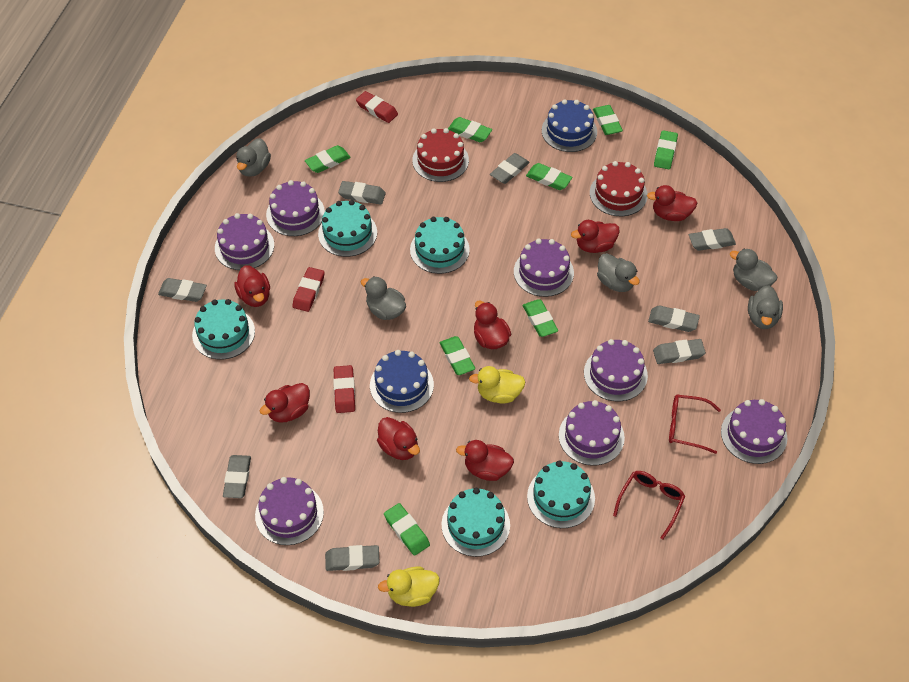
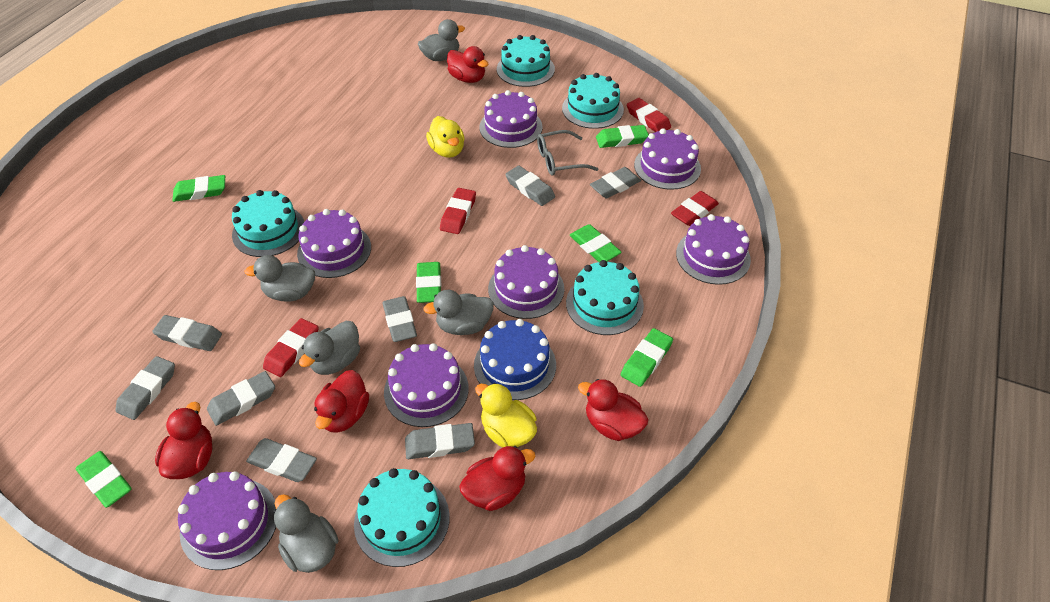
blue cake: 2 -> 1
green eraser: 8 -> 6
grey glasses: 0 -> 1
red cake: 2 -> 0
red duck: 7 -> 5
red eraser: 3 -> 4
red glasses: 2 -> 0

